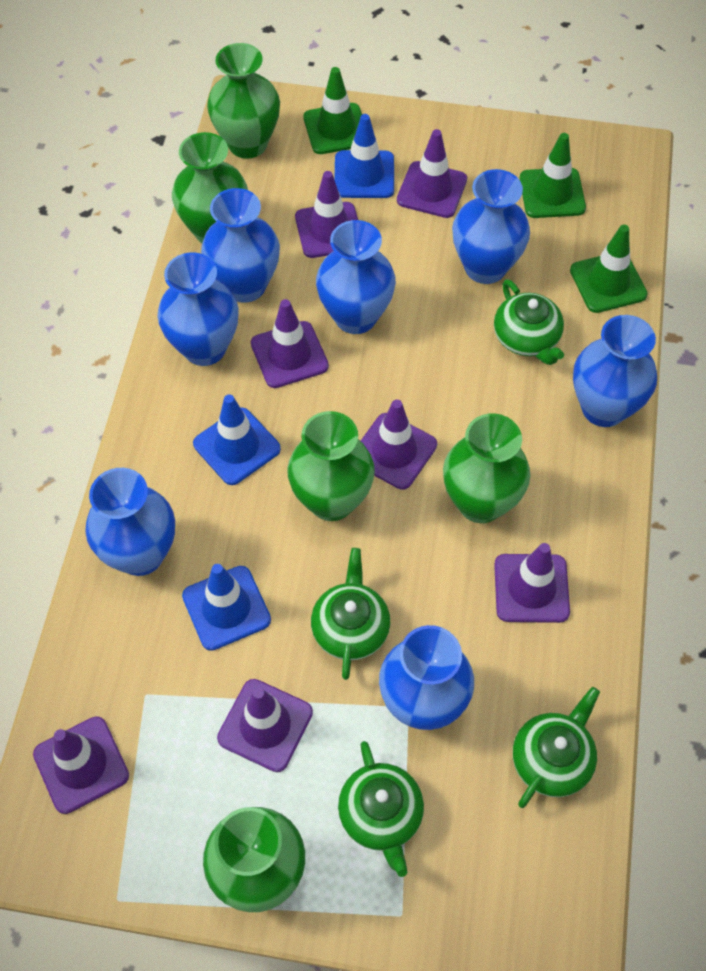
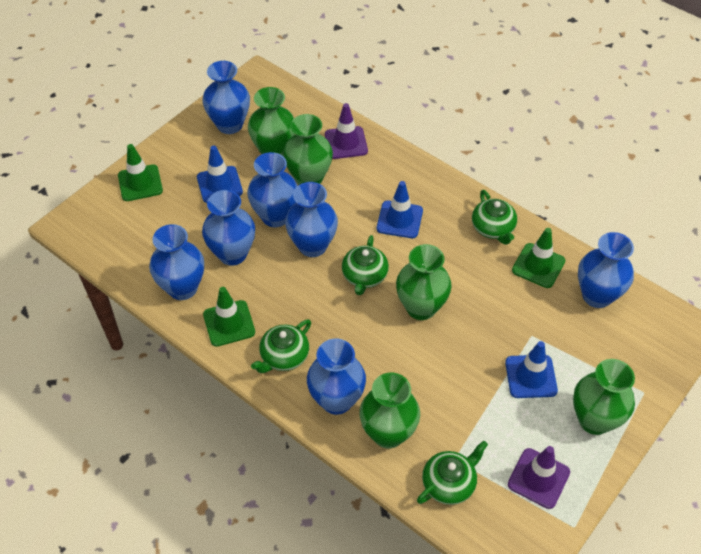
purple traffic cone: 7 -> 2

